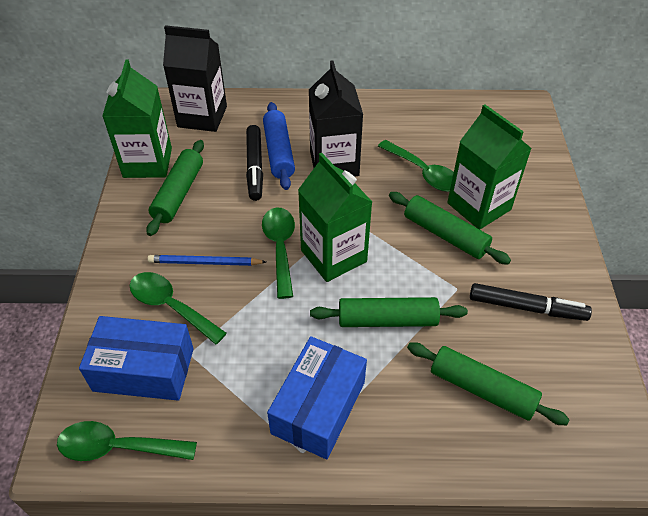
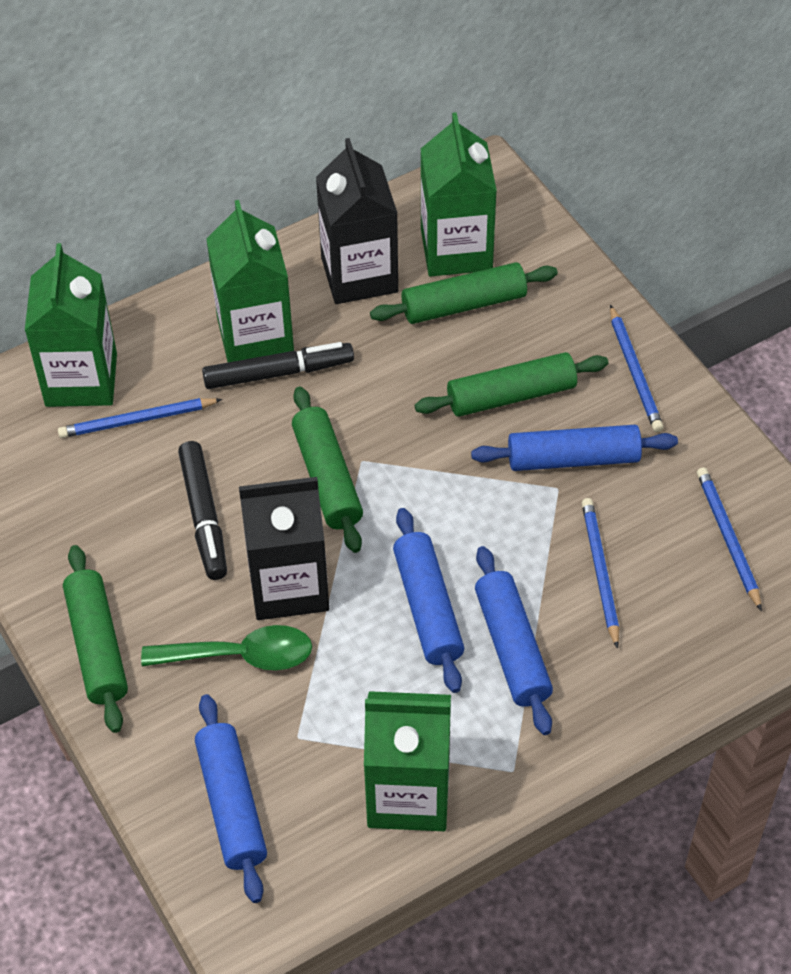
blue box: 2 -> 0
blue pencil: 1 -> 4
blue rolling pin: 1 -> 4
green carton: 3 -> 4
green spoon: 4 -> 1

